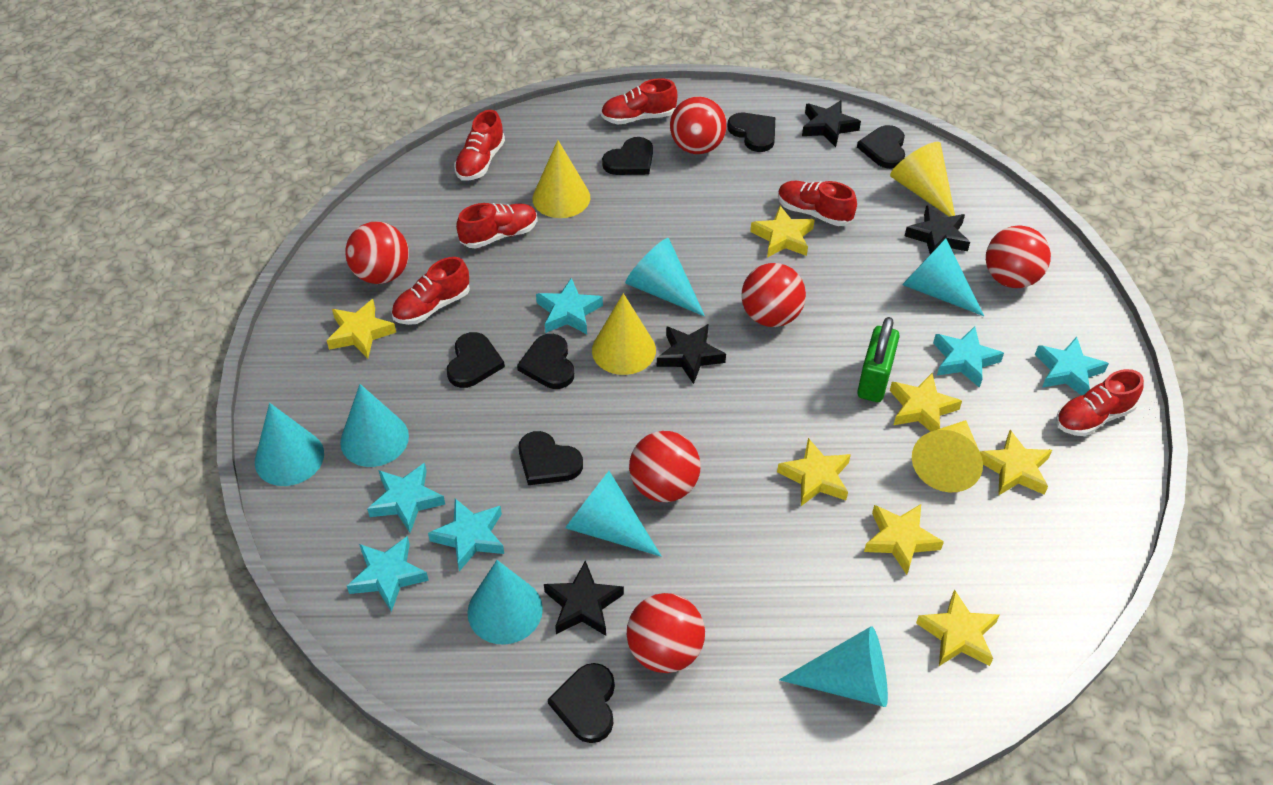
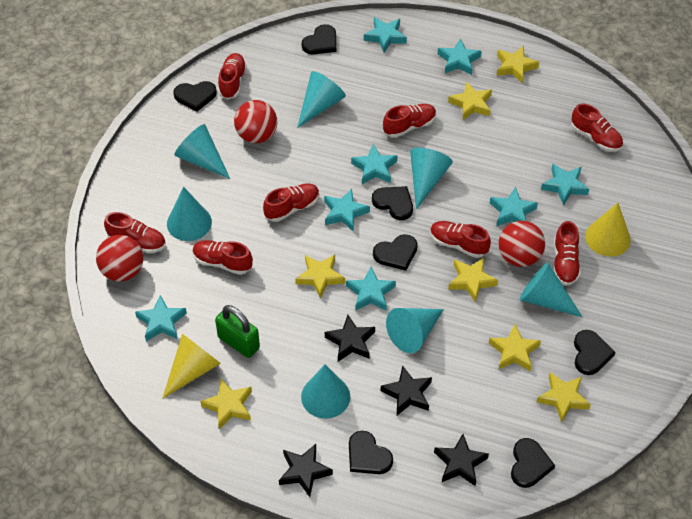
red ball: 6 -> 3
red shoe: 6 -> 8
turquoise star: 6 -> 8
yellow cone: 4 -> 2

